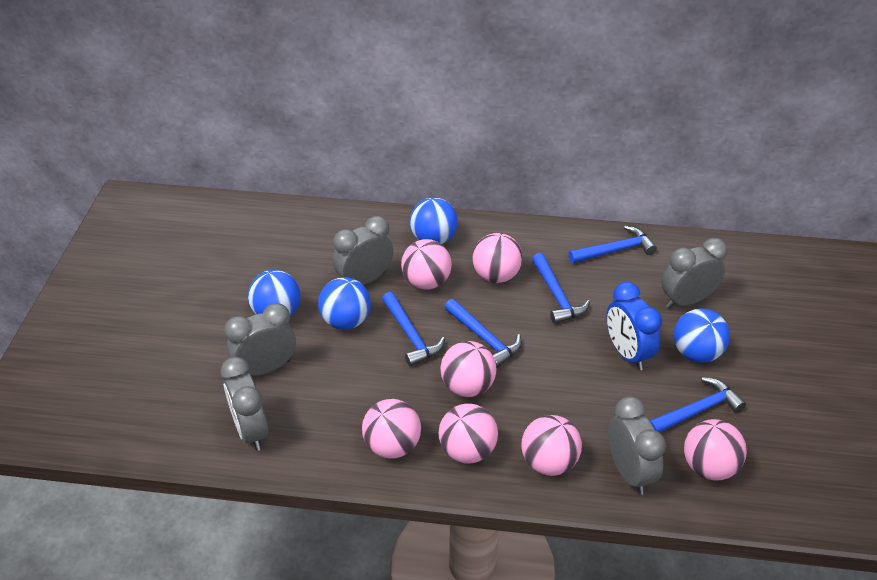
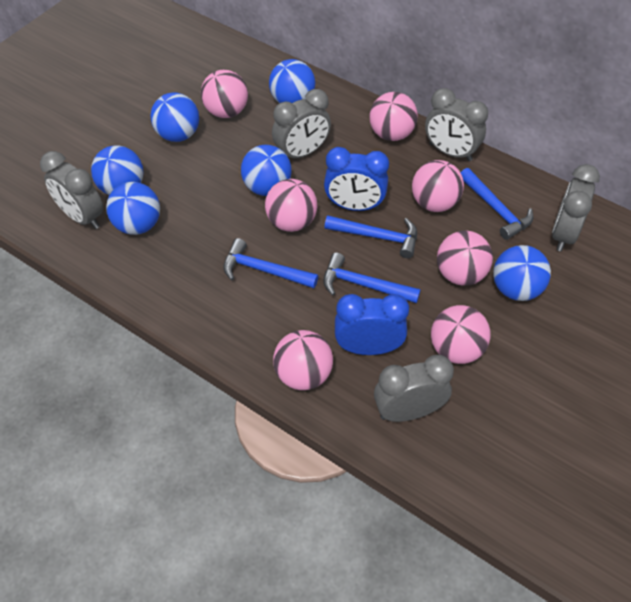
blue ball: 4 -> 6
blue clock: 1 -> 2
blue hammer: 5 -> 4

